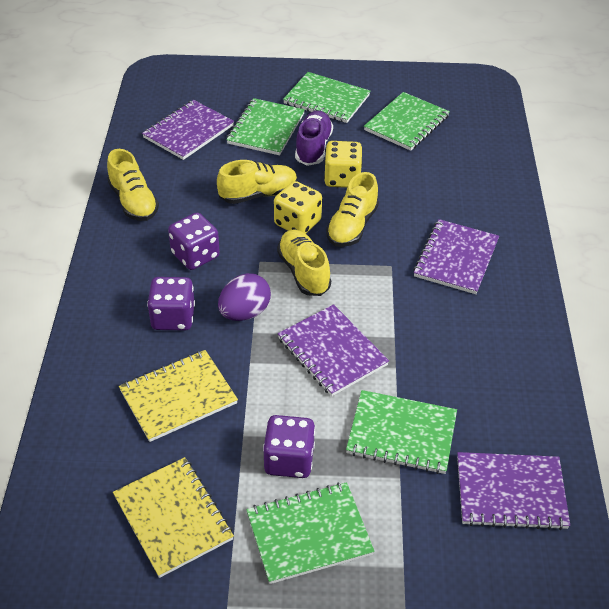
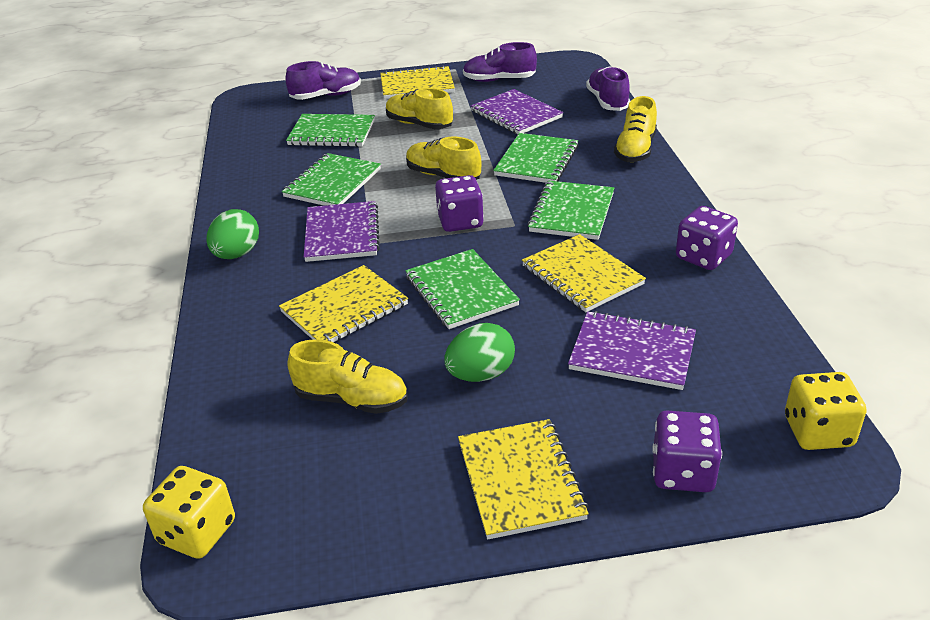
green egg: 0 -> 2
purple egg: 1 -> 0
purple notebook: 4 -> 3
purple shoe: 1 -> 3
yellow notebook: 2 -> 4

